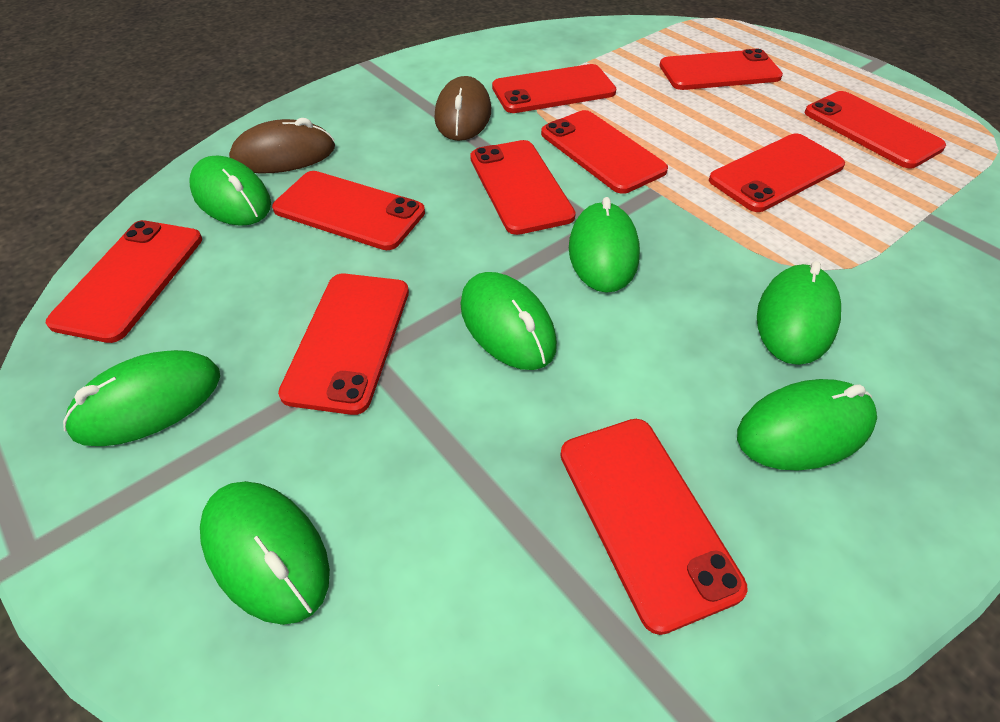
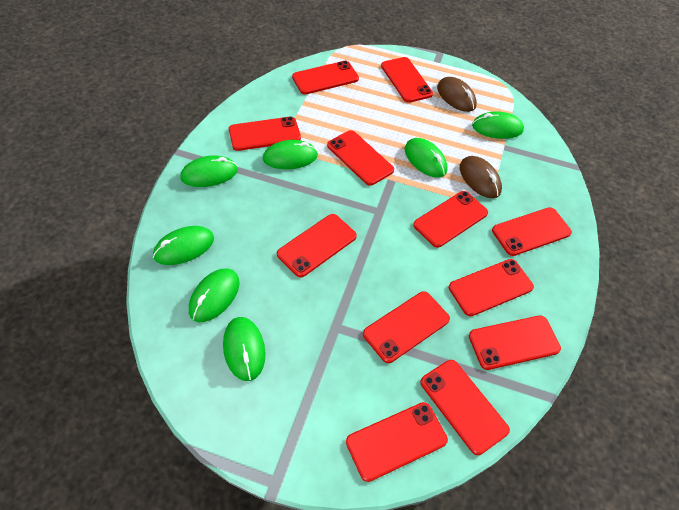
red phone: 10 -> 12

